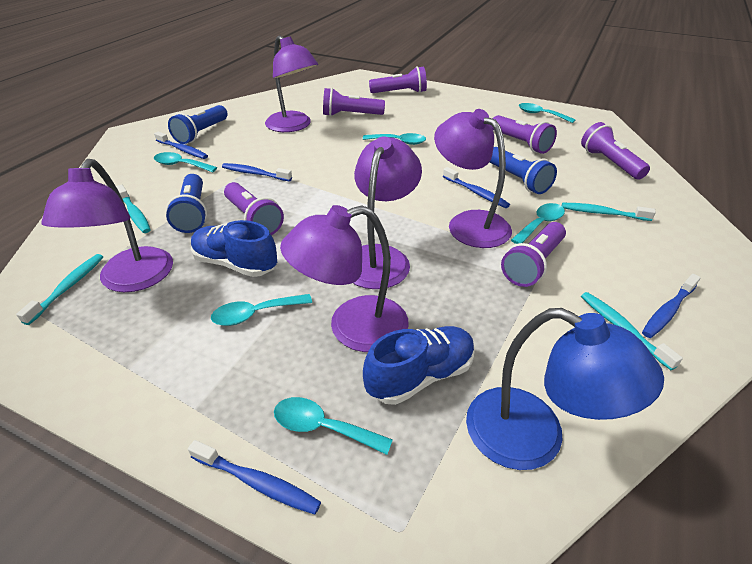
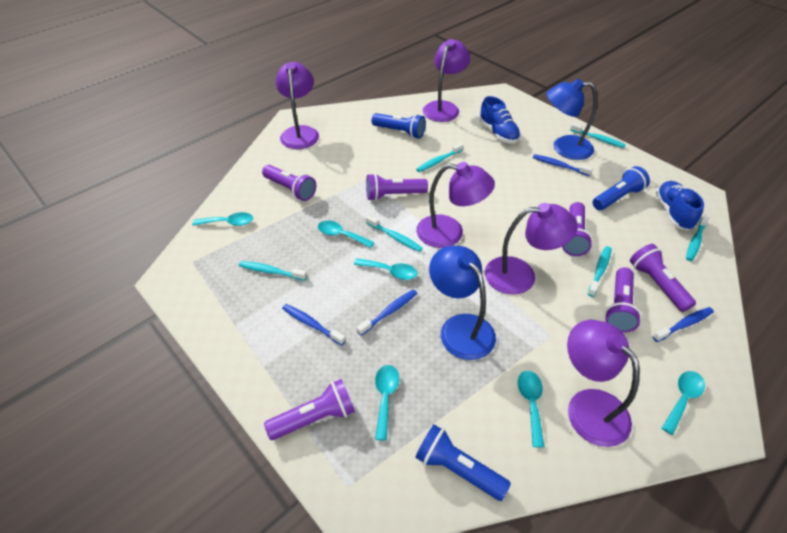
blue lamp: 1 -> 2
blue toothbrush: 5 -> 4
turquoise toothbrush: 4 -> 6

